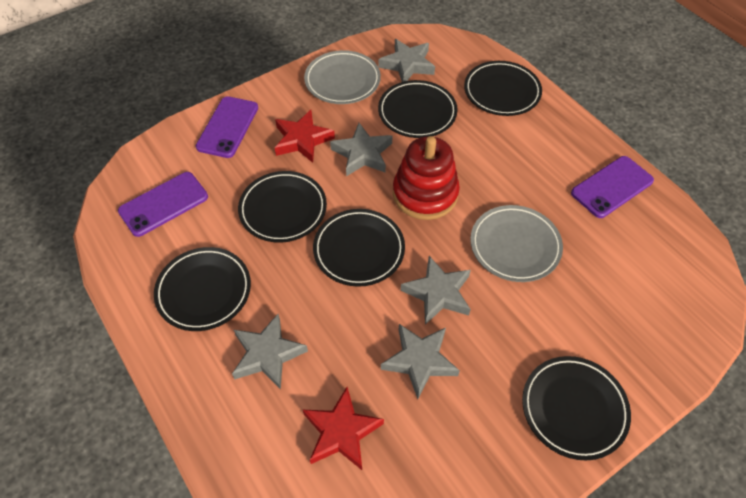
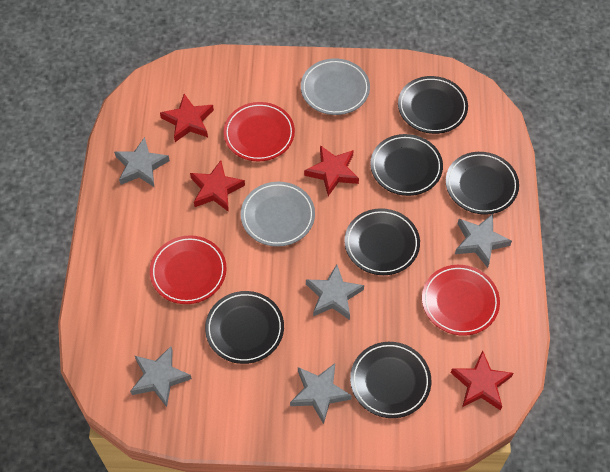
purple phone: 3 -> 0
red plate: 0 -> 3
red stacking toy: 1 -> 0
red star: 2 -> 4

